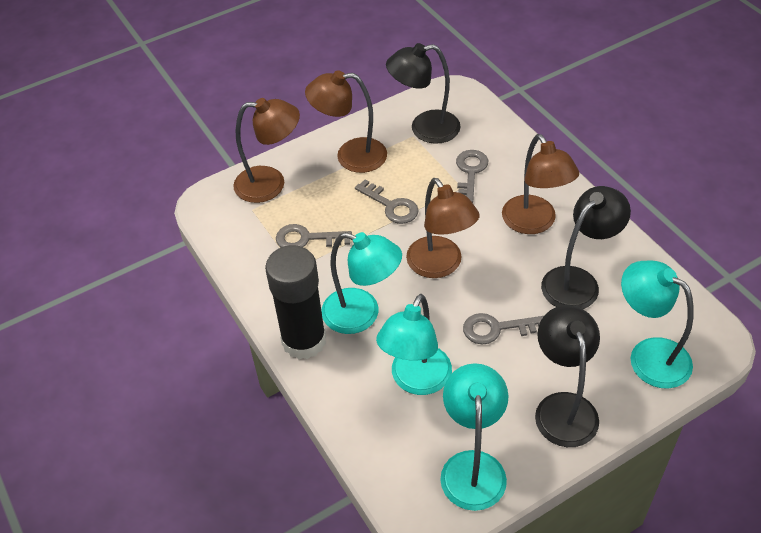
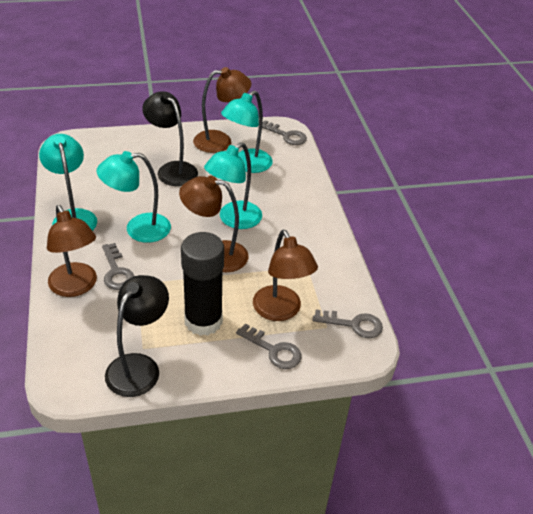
black lamp: 3 -> 2

